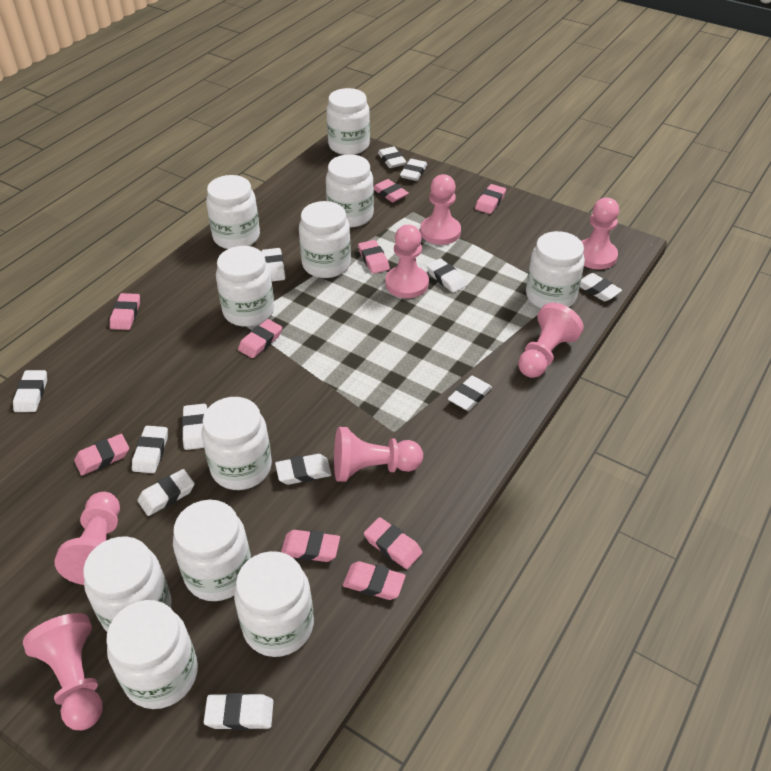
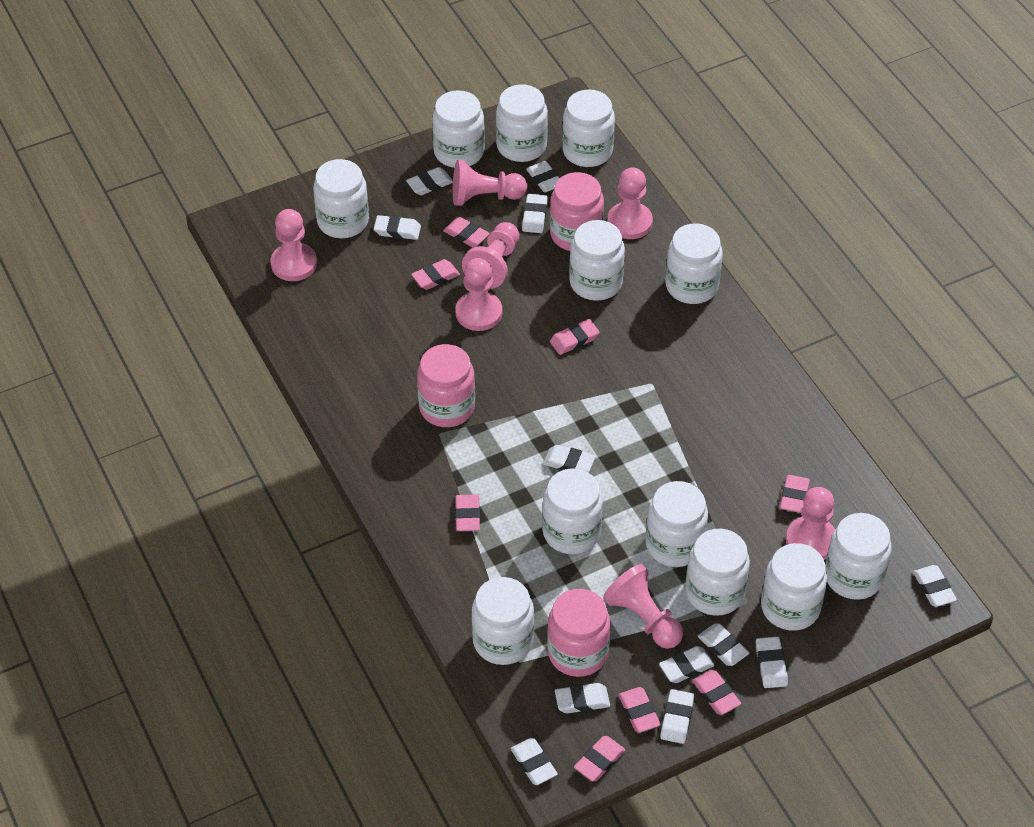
pink eraser: 9 -> 8
pink jar: 0 -> 3
white jar: 11 -> 12

